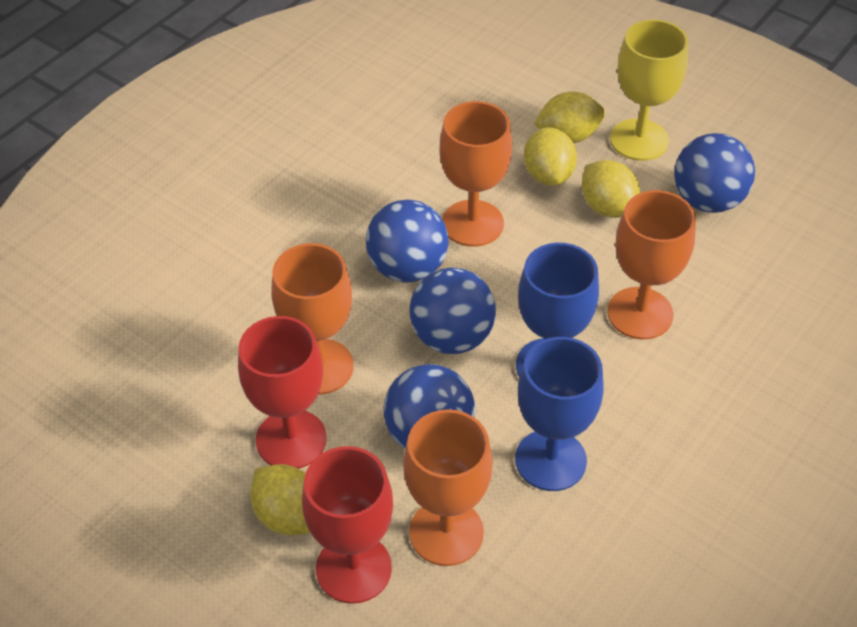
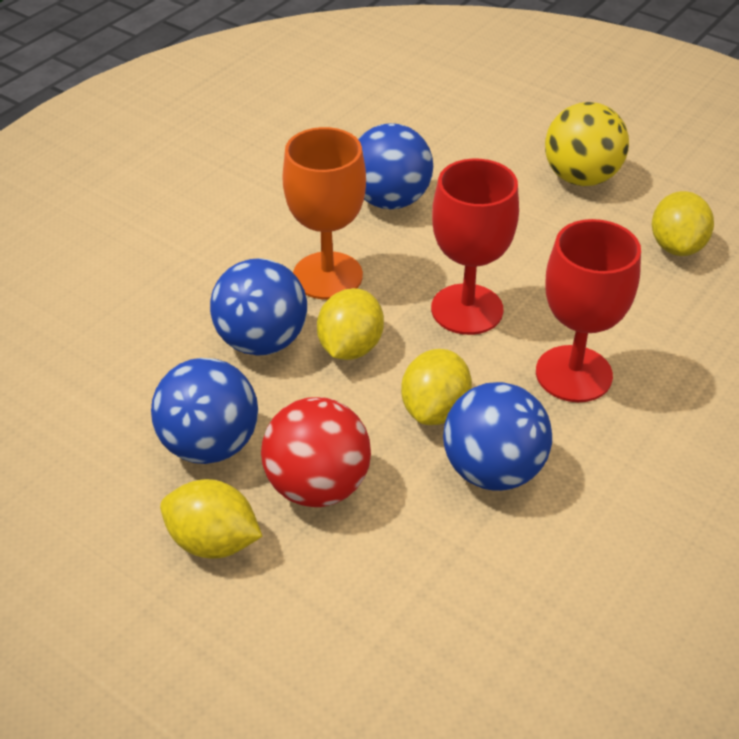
blue goblet: 2 -> 0
orange goblet: 4 -> 1
red ball: 0 -> 1
yellow ball: 0 -> 1
yellow goblet: 1 -> 0

